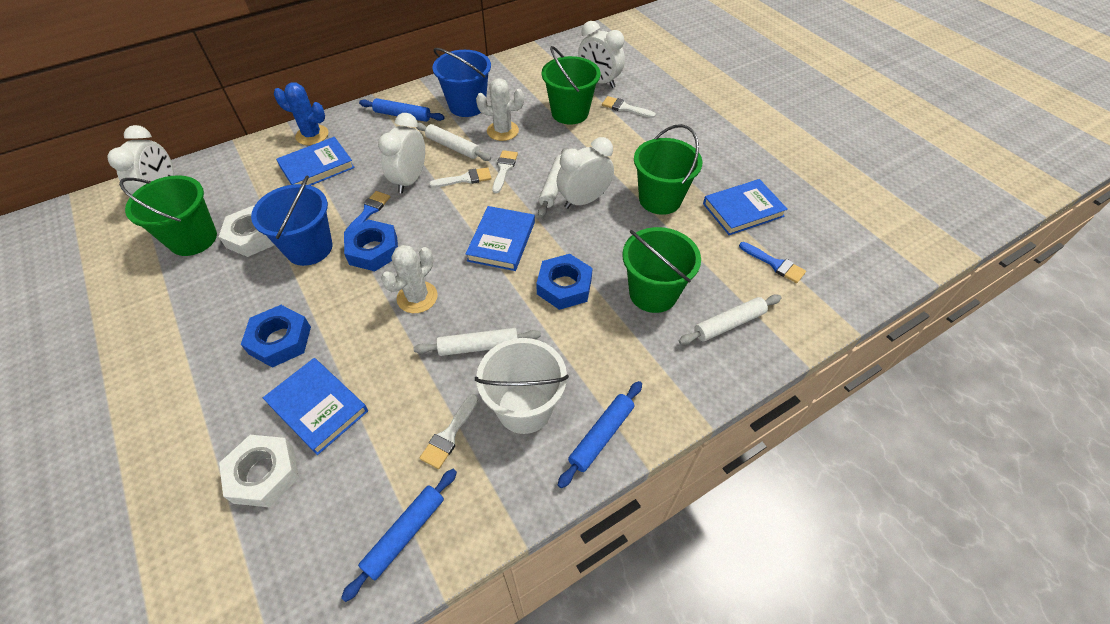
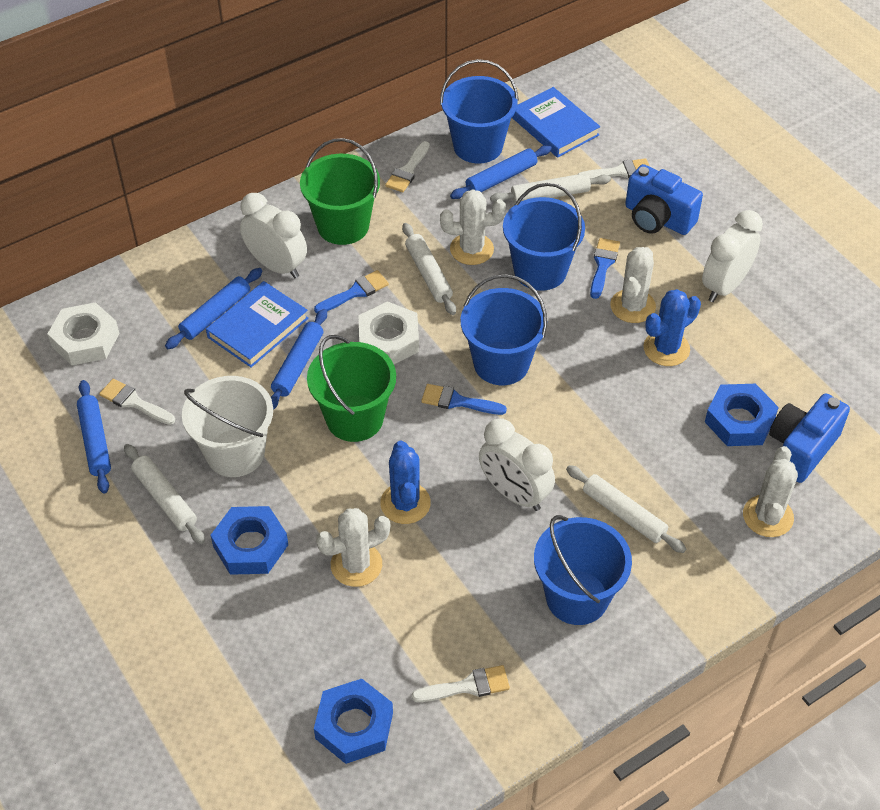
blue book: 4 -> 2
blue brush: 2 -> 3
blue bucket: 2 -> 4
blue cactus: 1 -> 2
blue camera: 0 -> 2
blue rolling pin: 3 -> 4
green bucket: 4 -> 2
white cactus: 2 -> 4
white clock: 4 -> 3

